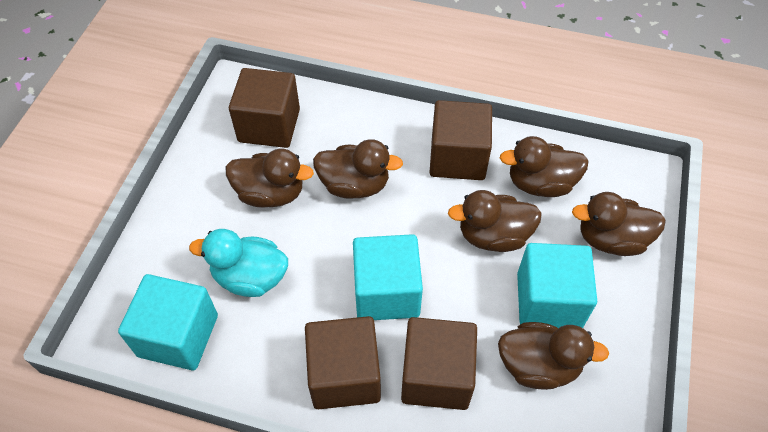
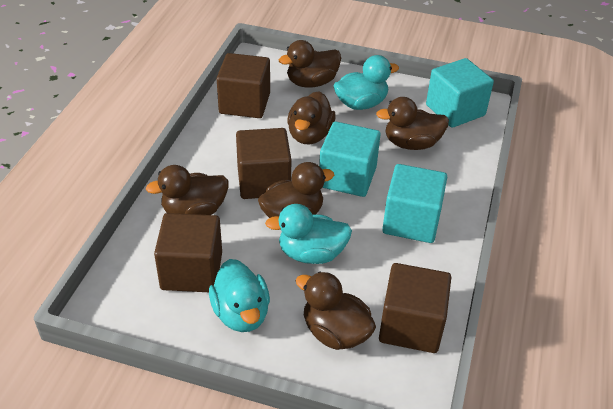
turquoise duck: 1 -> 3

